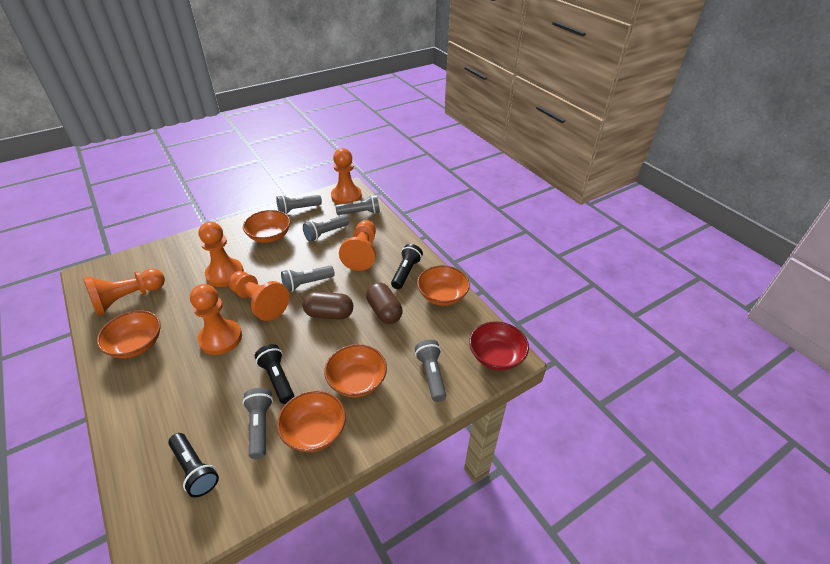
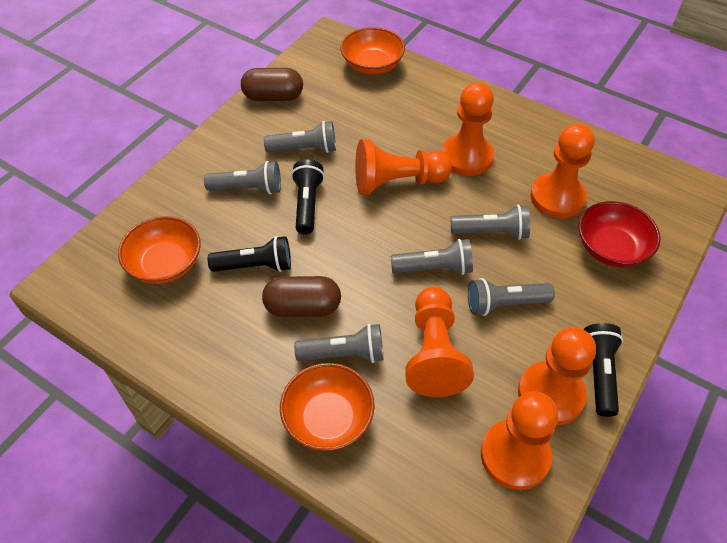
orange bowl: 5 -> 3

